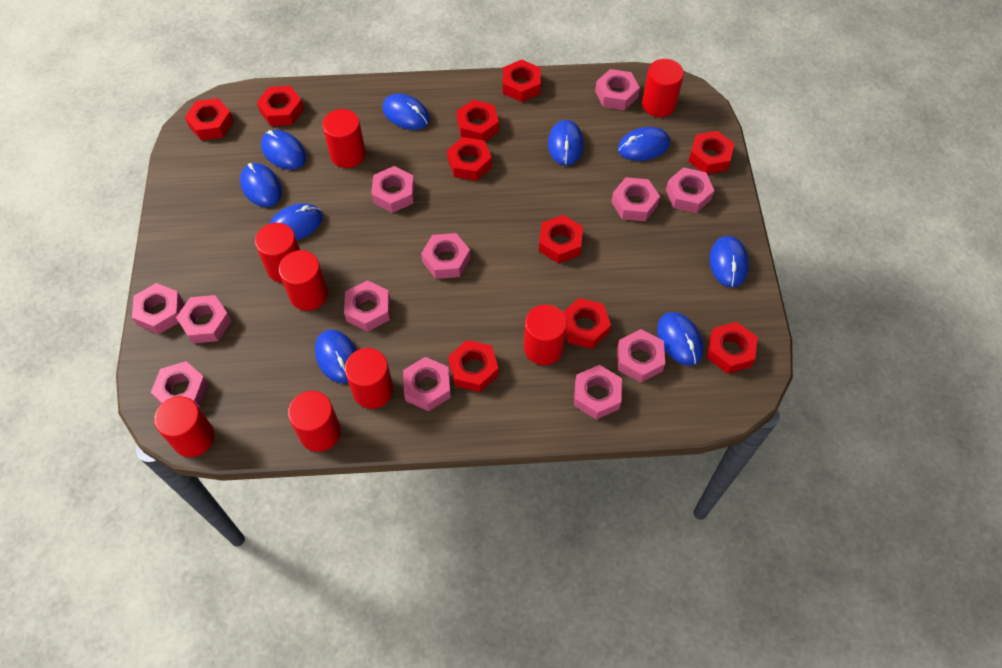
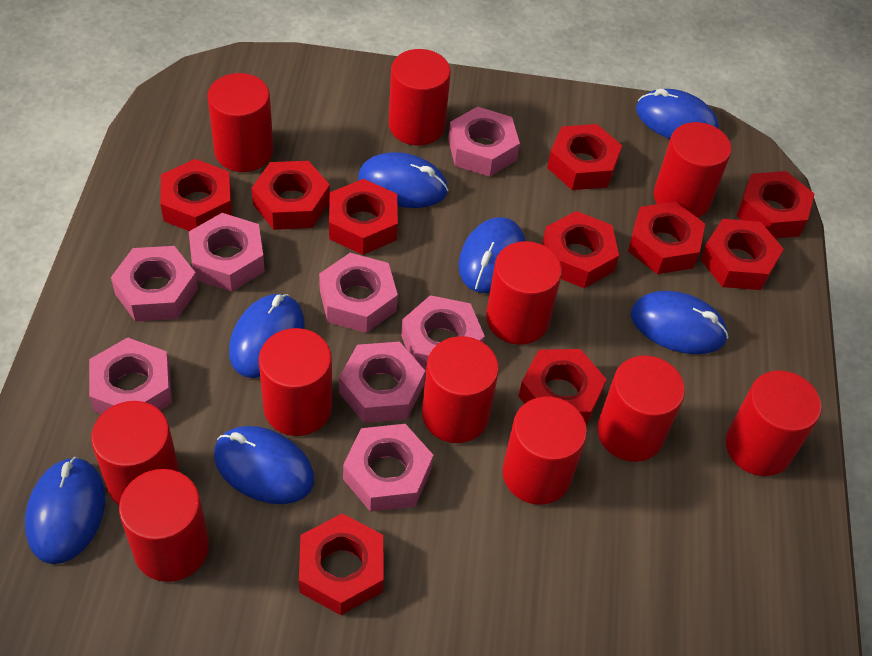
blue mouse: 9 -> 7
pink nut: 12 -> 8
red cylinder: 8 -> 11

